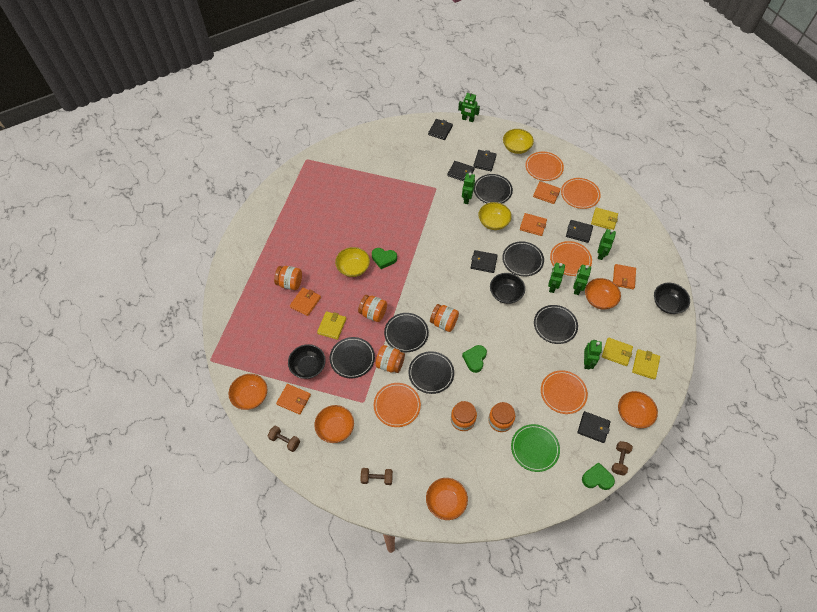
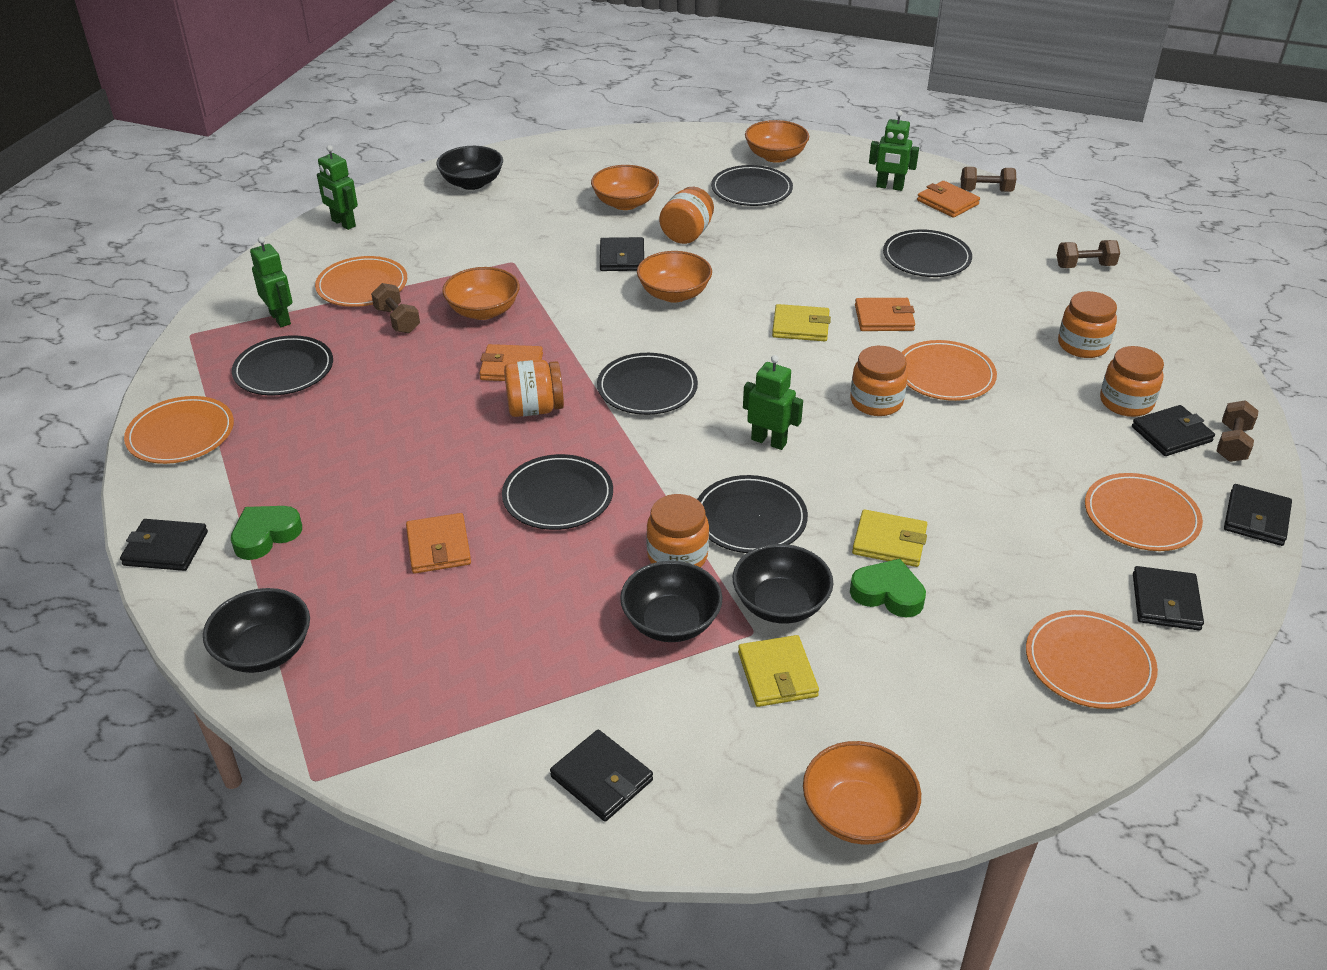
black bowl: 3 -> 4
brown dumbbell: 3 -> 4
green heart: 3 -> 2
green plate: 1 -> 0
green robot: 6 -> 4
orange wallet: 5 -> 4
yellow bowl: 3 -> 0
yellow wallet: 4 -> 3

